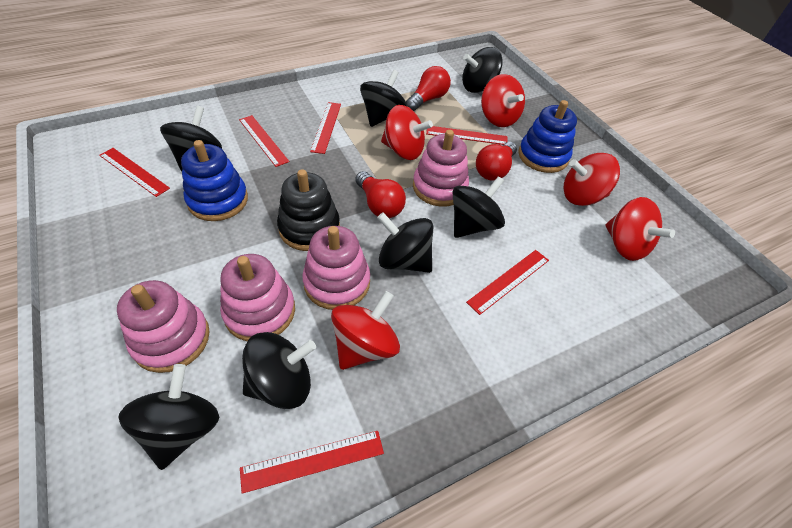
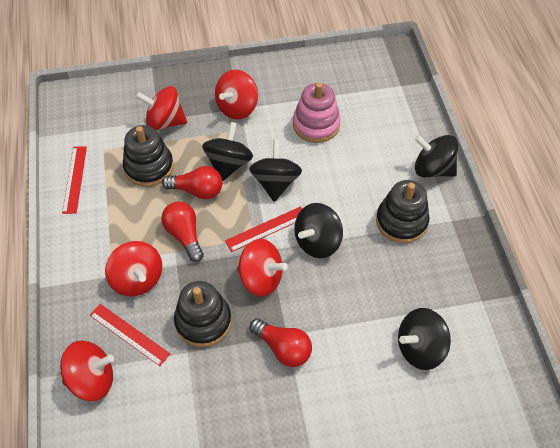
black spinning top: 7 -> 5
black stacking toy: 1 -> 3
blue stacking toy: 2 -> 0
pink stacking toy: 4 -> 1
red ruler: 6 -> 3

